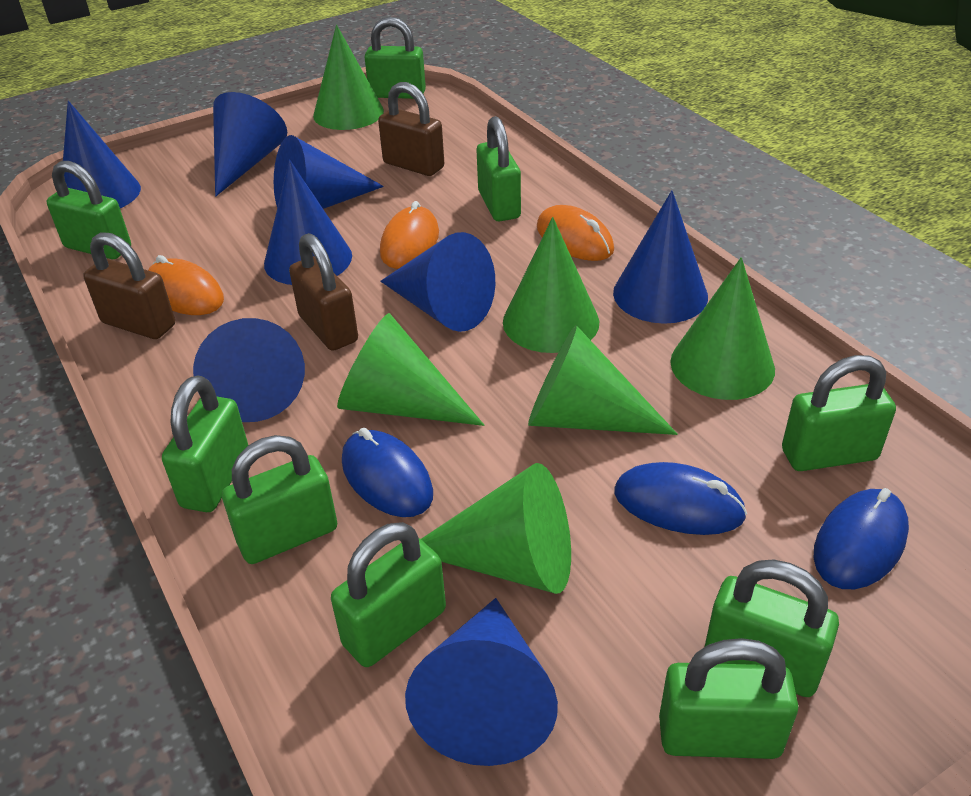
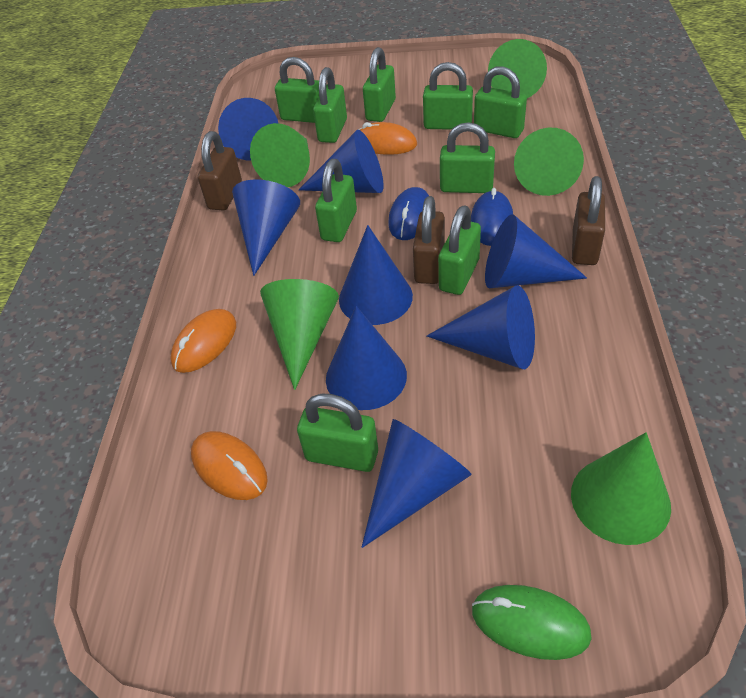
blue mouse: 3 -> 2
green cone: 6 -> 5
green mouse: 0 -> 1

